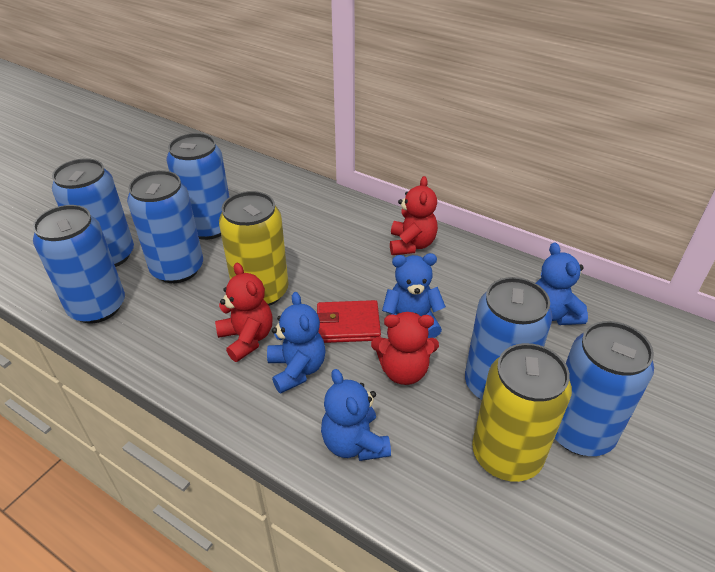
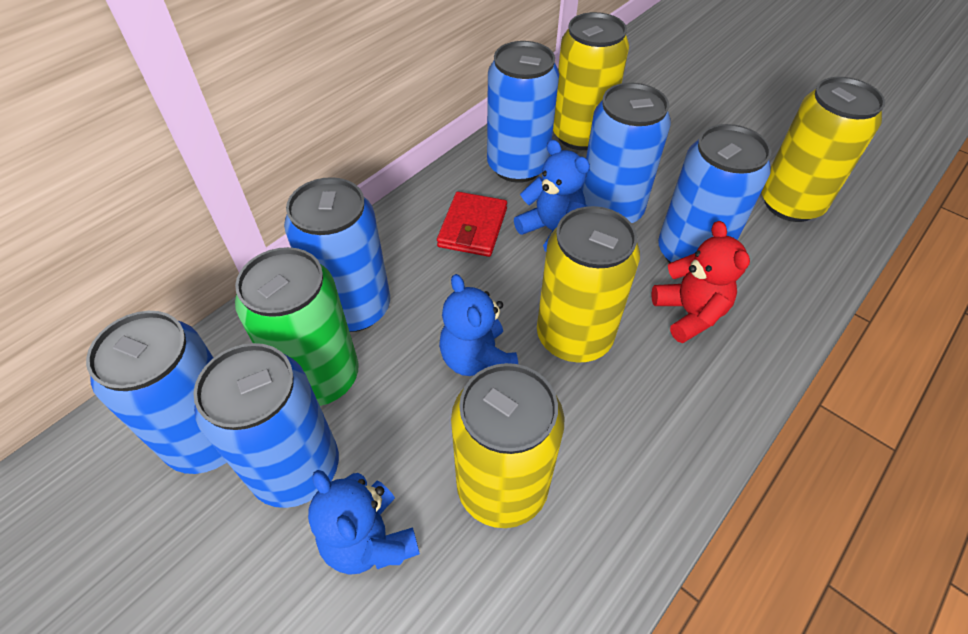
blue teddy bear: 4 -> 3
green can: 0 -> 1
red teddy bear: 3 -> 1
yellow can: 2 -> 4

